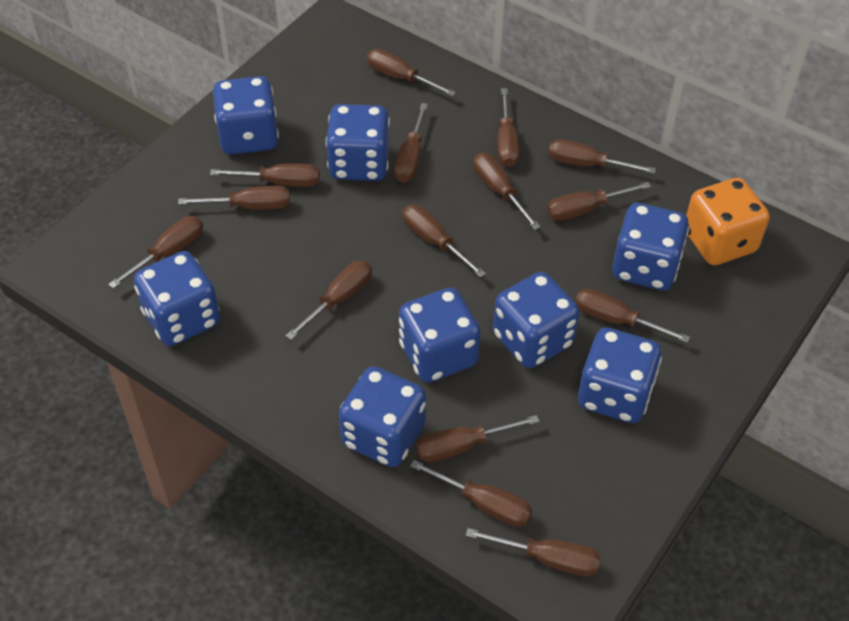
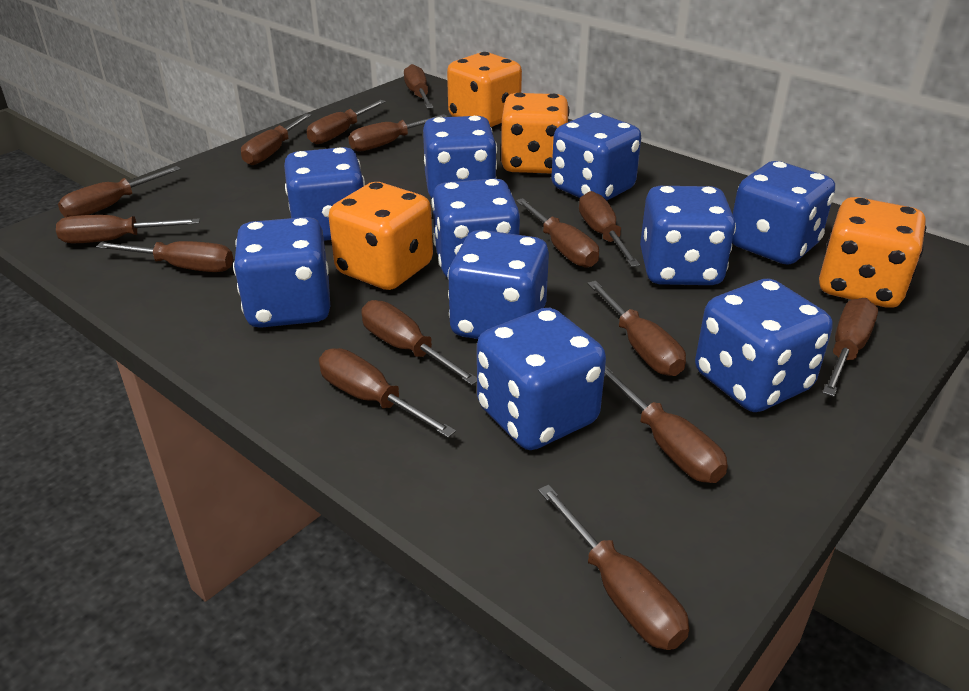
blue dice: 8 -> 10
orange dice: 1 -> 4

